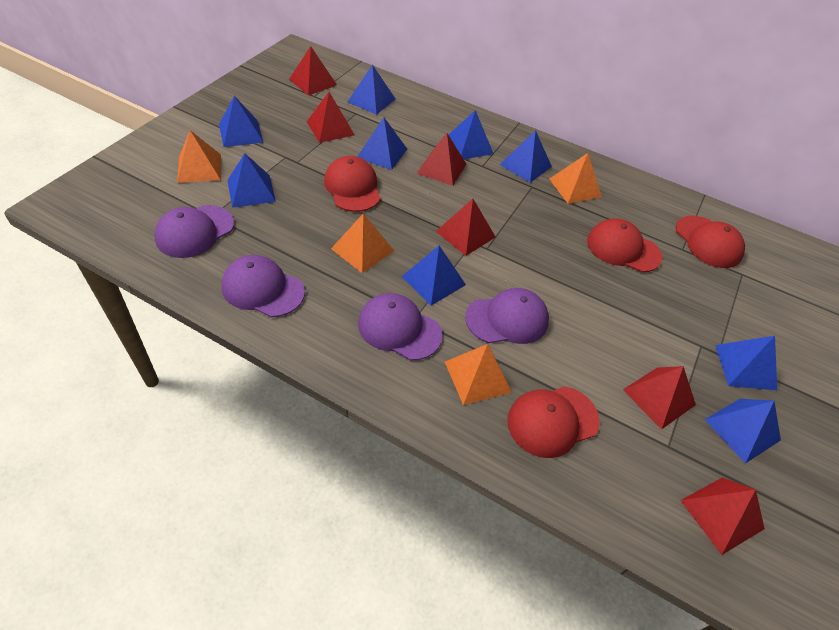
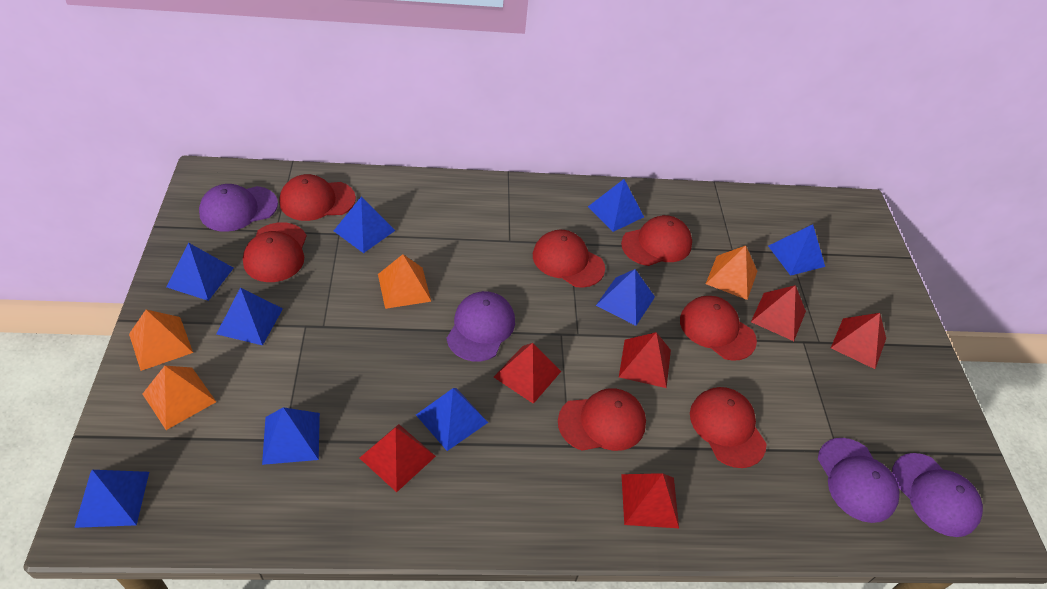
red cap: 4 -> 7

